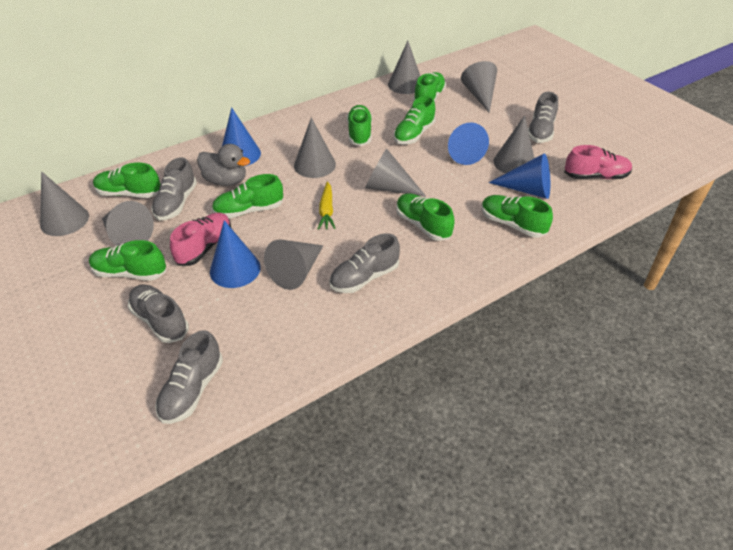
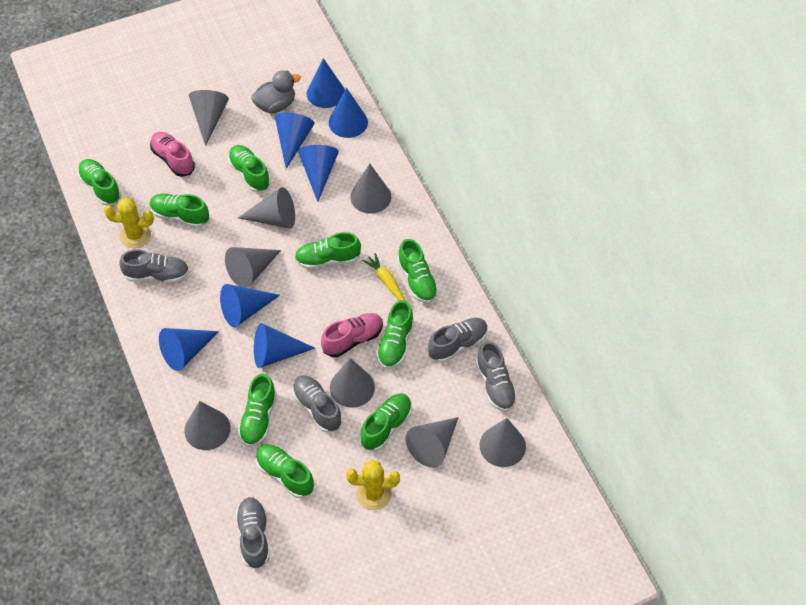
blue cone: 4 -> 7
green shoe: 8 -> 9
yellow cactus: 0 -> 2

